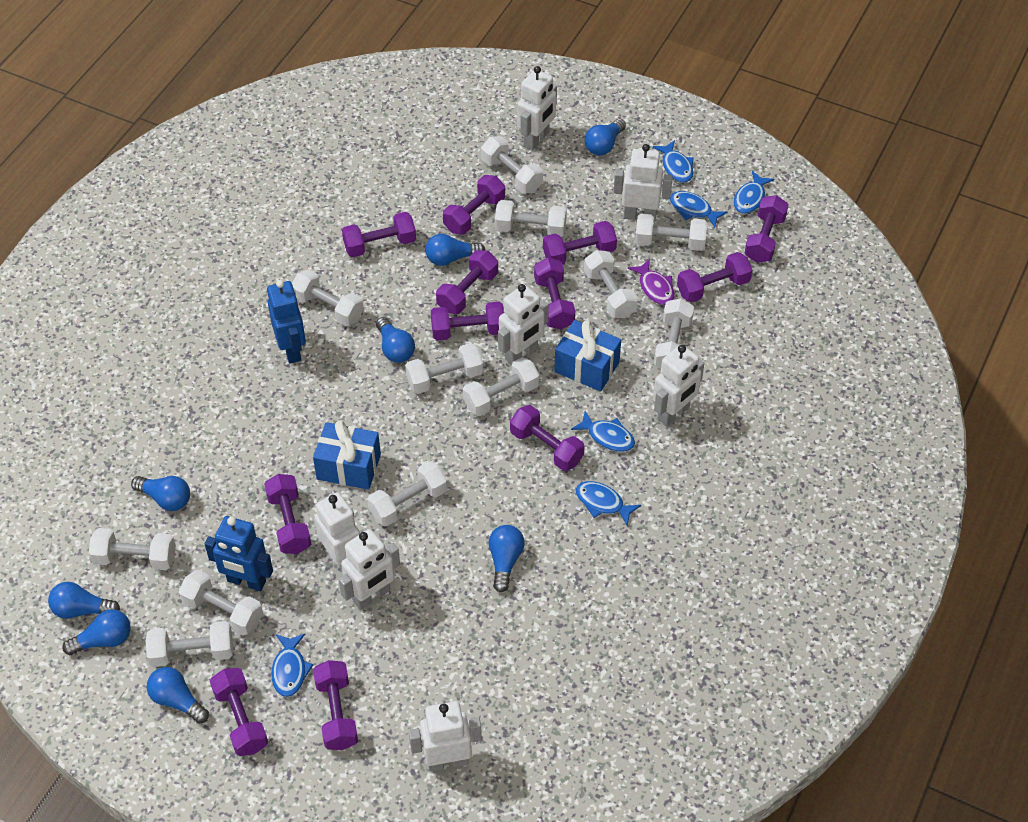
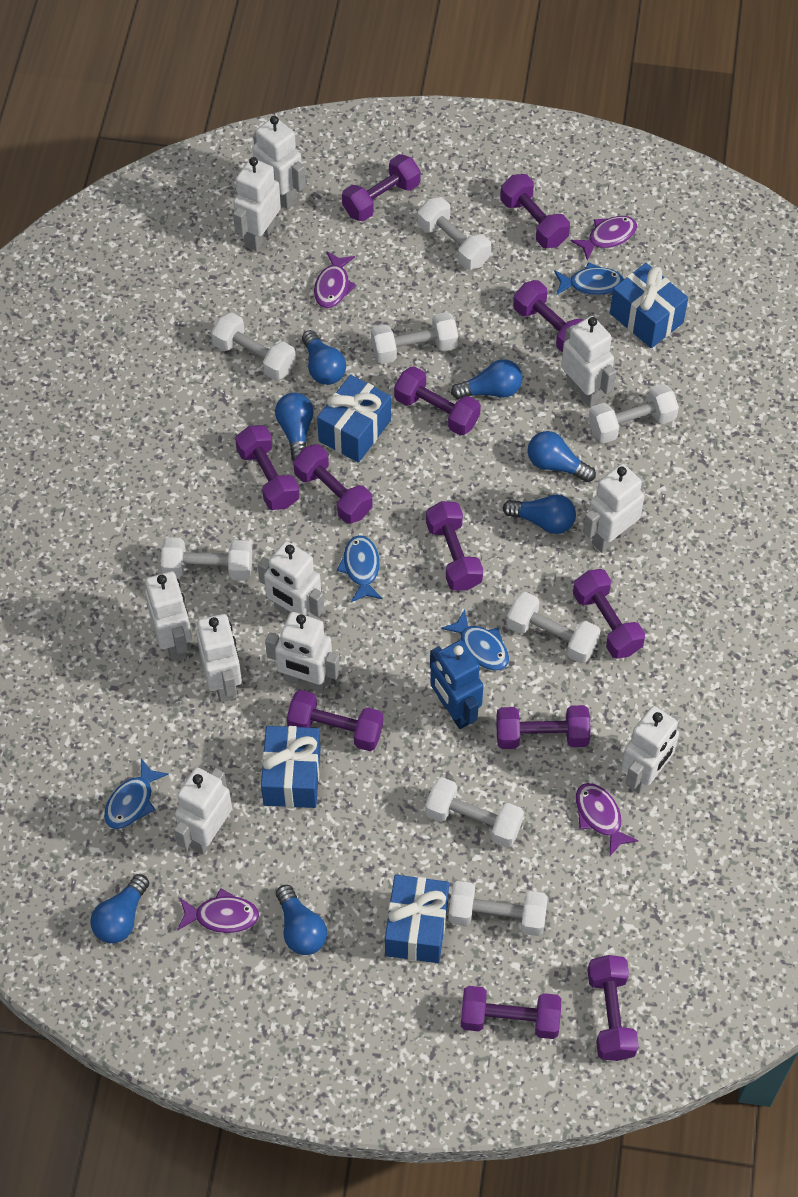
blue fish: 6 -> 4
blue gift: 2 -> 4
blue light bulb: 8 -> 7
blue robot: 2 -> 1
purple fish: 1 -> 4
white dumbbell: 12 -> 8
white robot: 7 -> 10

